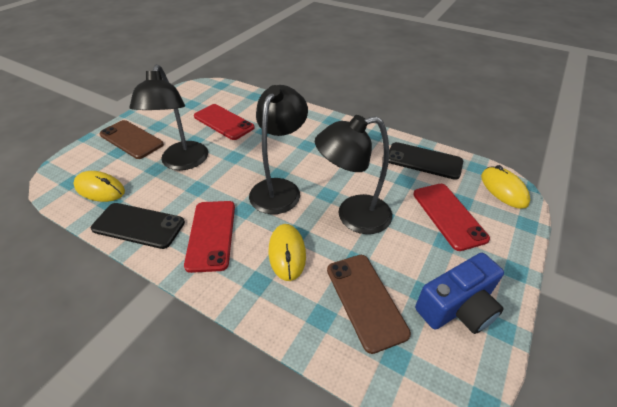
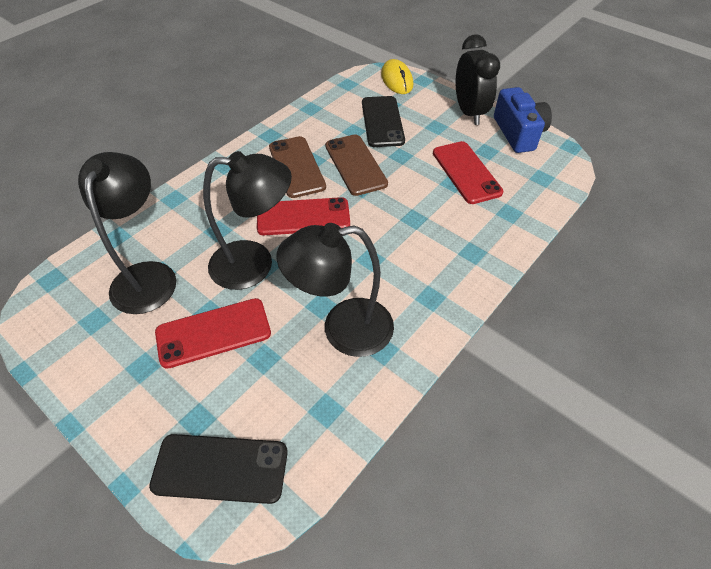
black clock: 0 -> 1
yellow mouse: 3 -> 1

